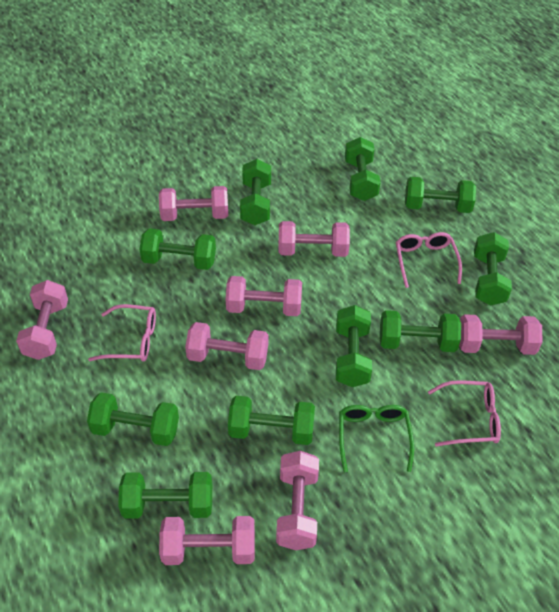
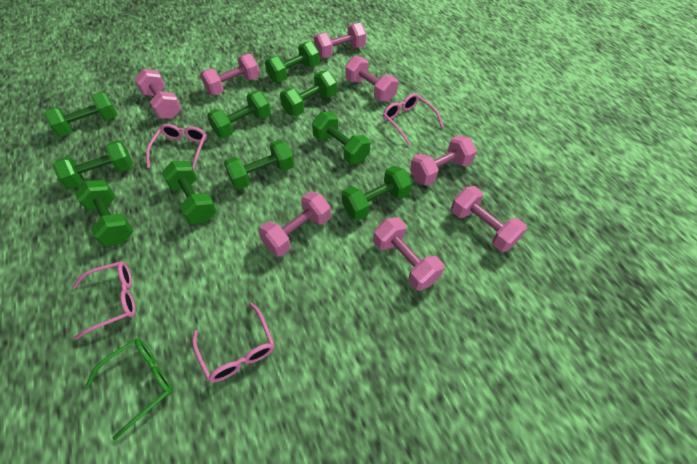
pink glasses: 3 -> 4

